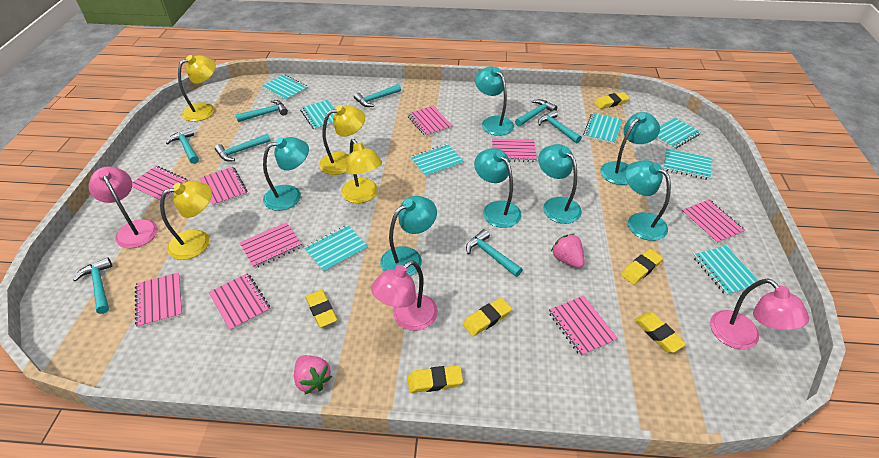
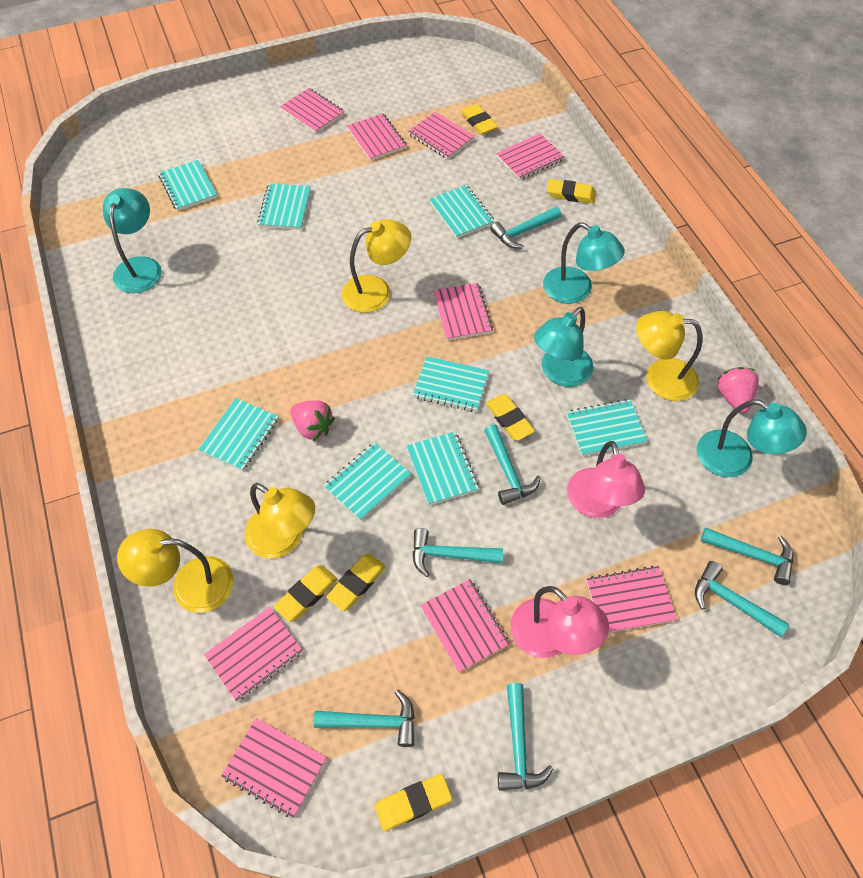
pink lamp: 3 -> 2
turquoise hammer: 8 -> 7
turquoise lamp: 7 -> 4

